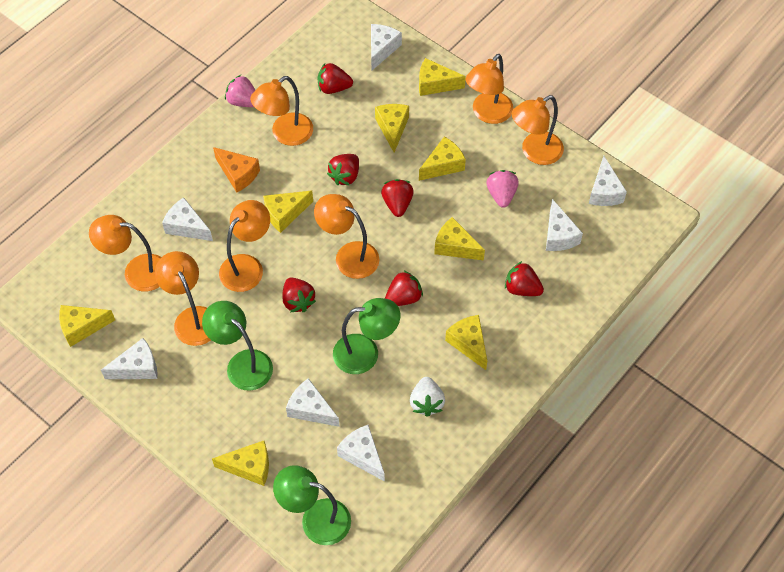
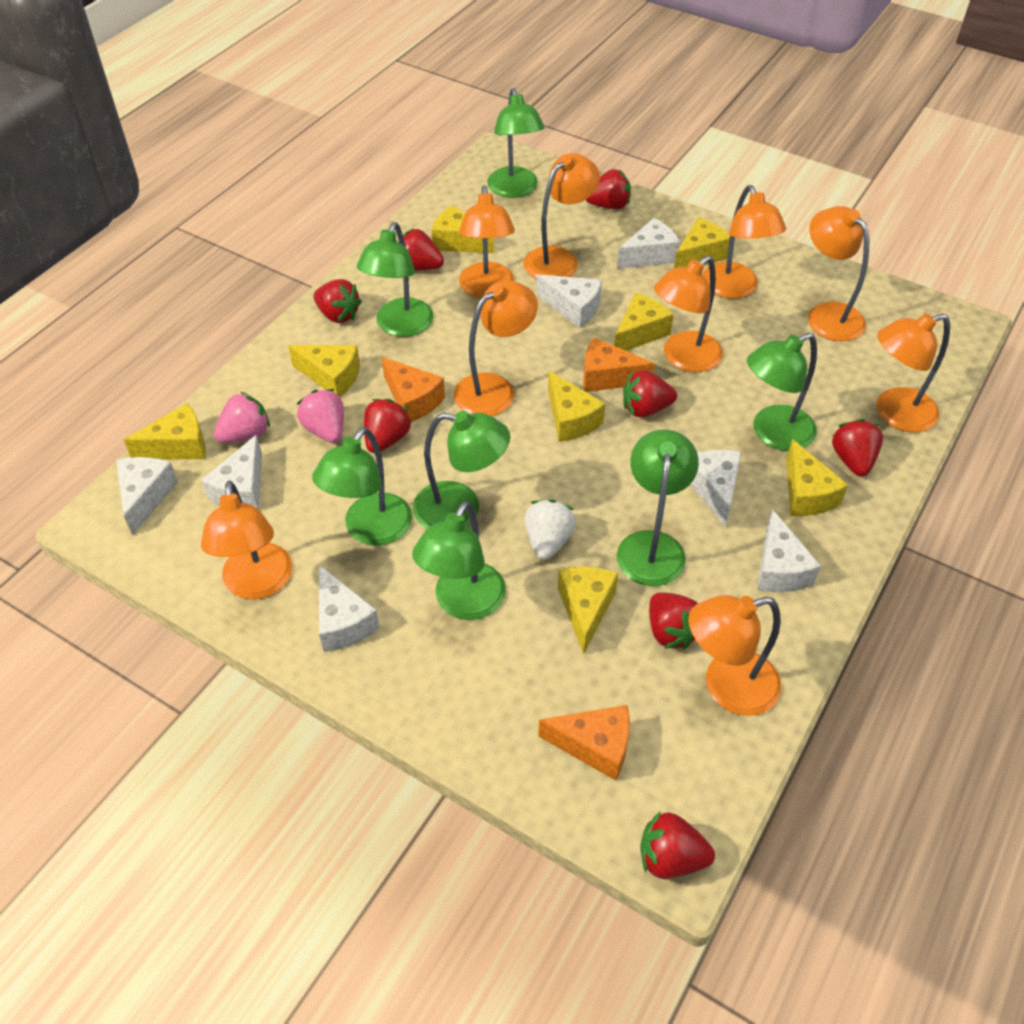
green lamp: 3 -> 7
orange cheese: 1 -> 3
orange lamp: 7 -> 9
red strawberry: 6 -> 8

